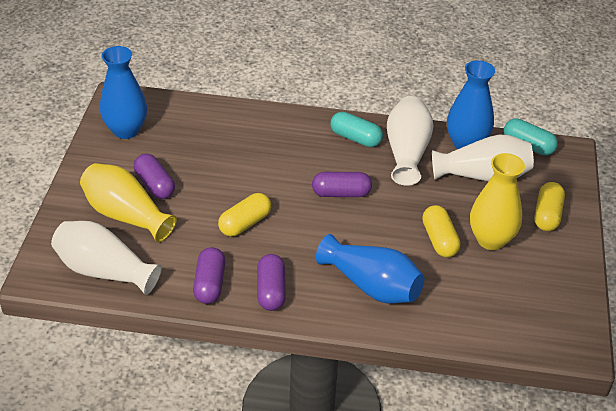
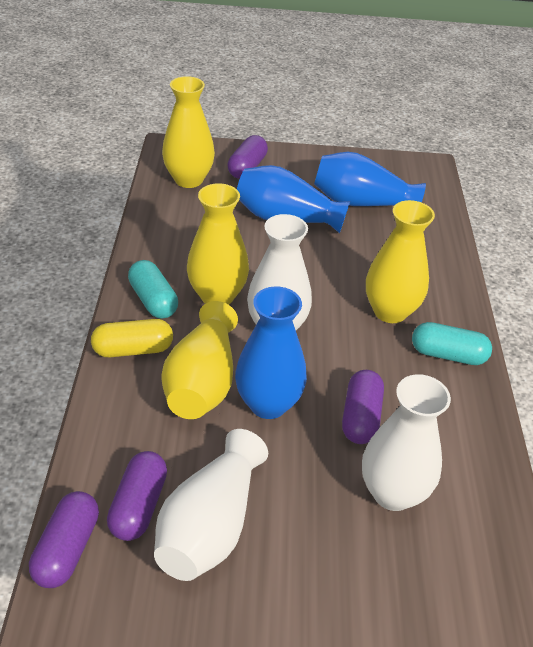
yellow capsule: 3 -> 1
yellow vase: 2 -> 4

